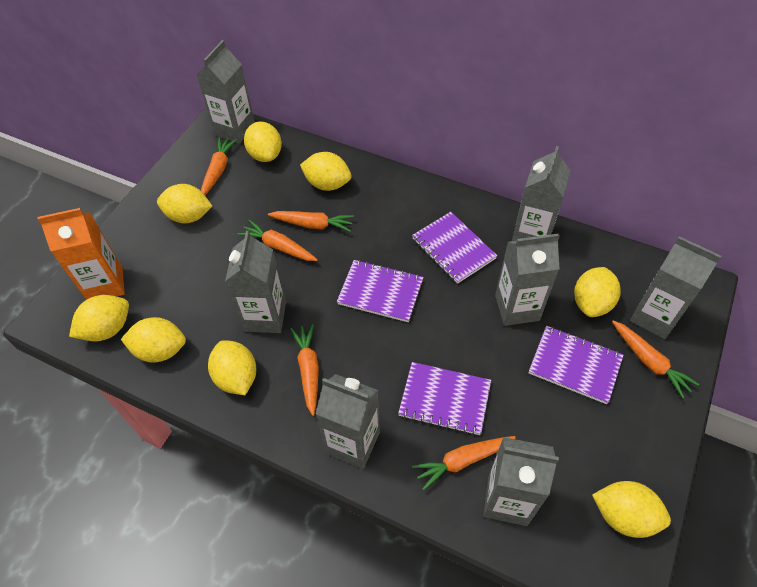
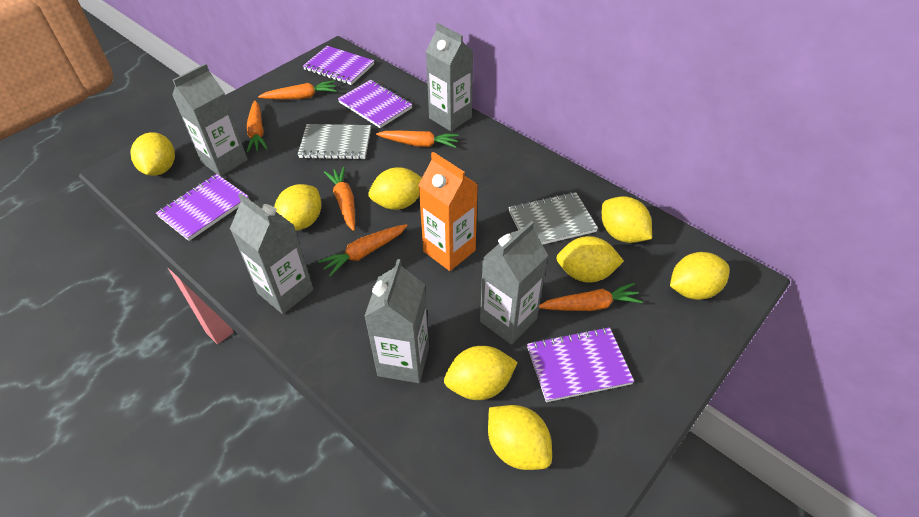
grey carton: 7 -> 5
grey notebook: 0 -> 2

